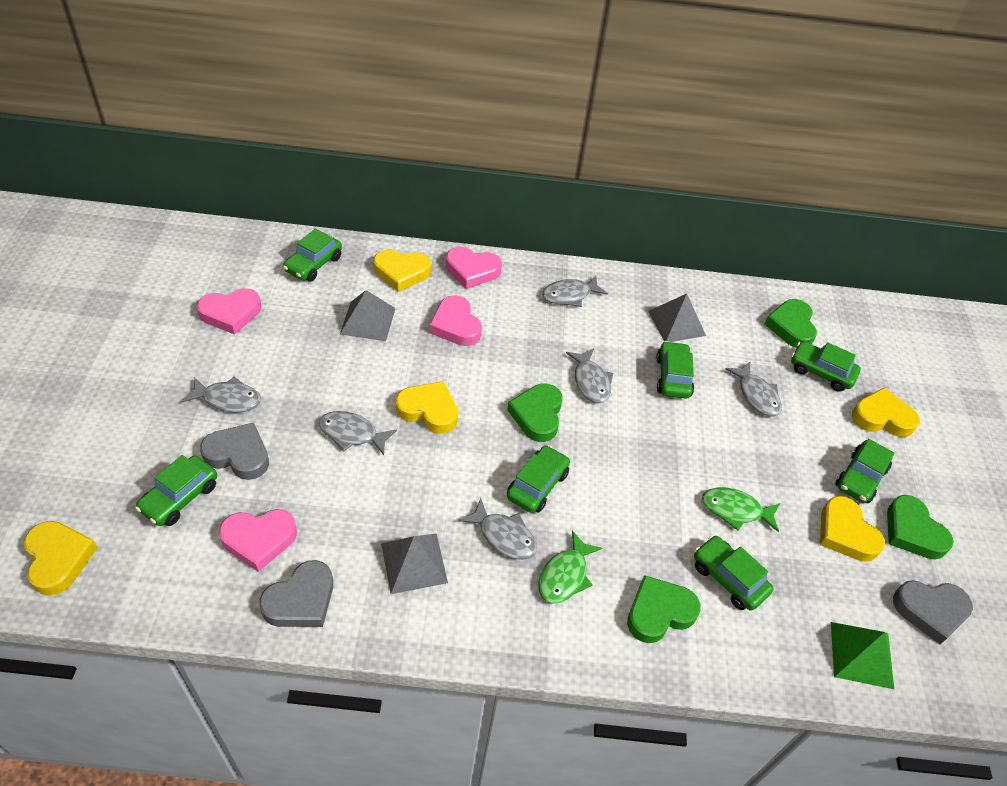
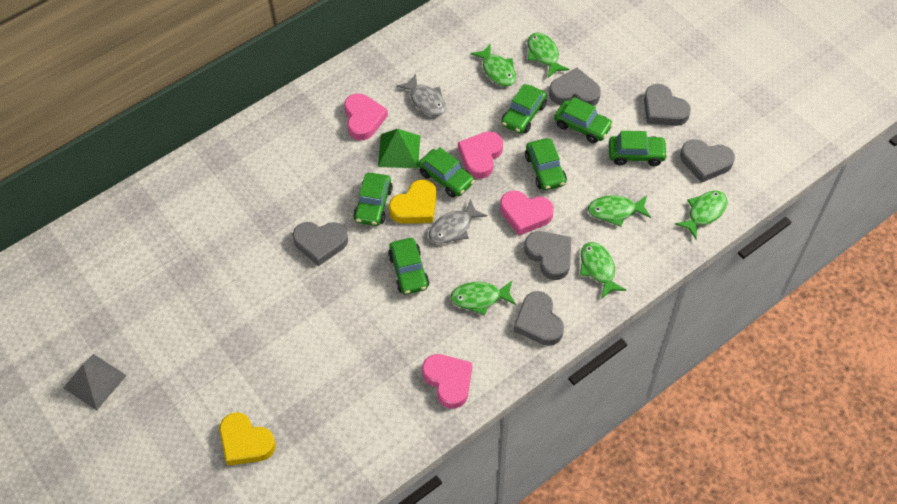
green fish: 2 -> 6
green heart: 4 -> 0
grey fish: 6 -> 2
grey heart: 3 -> 6
grey pyramid: 3 -> 1
yellow heart: 5 -> 2

